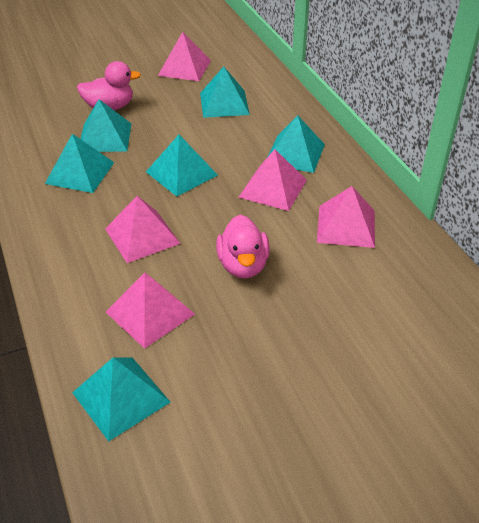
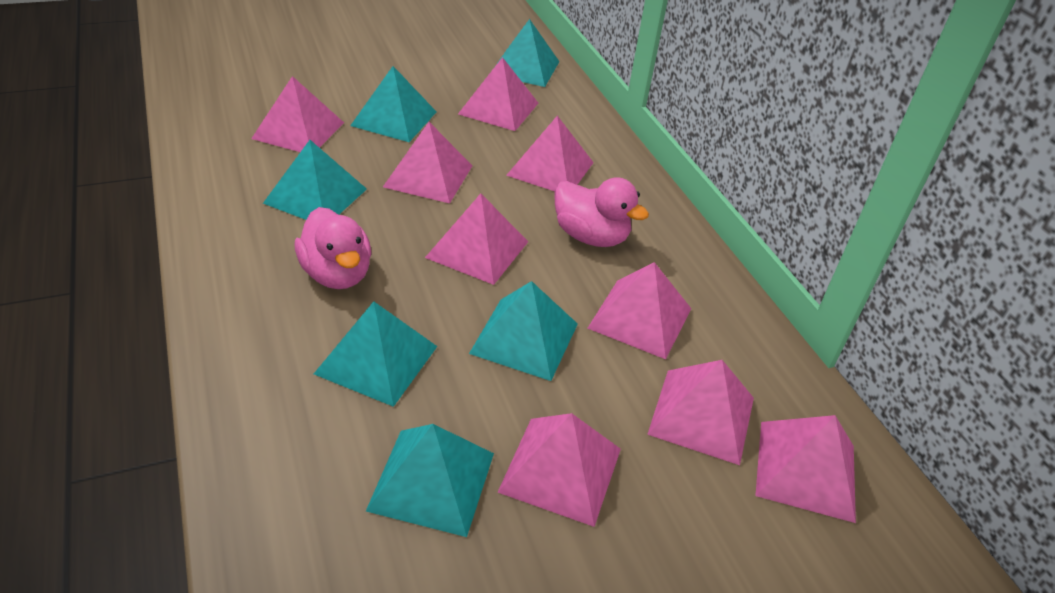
pink pyramid: 5 -> 9

